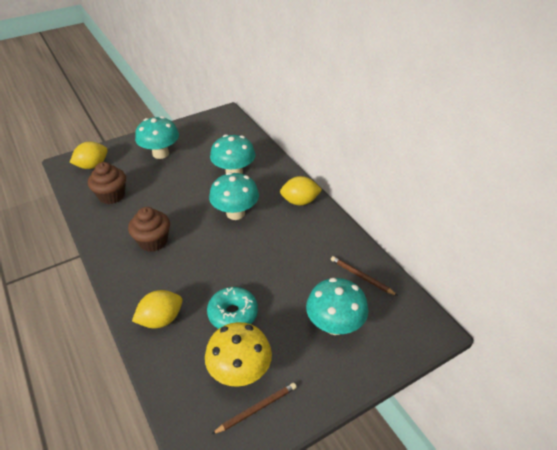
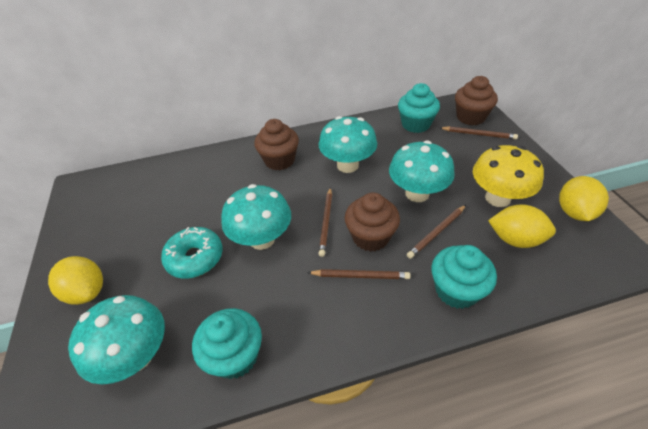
brown cupcake: 2 -> 3
brown pencil: 2 -> 4
turquoise cupcake: 0 -> 3

